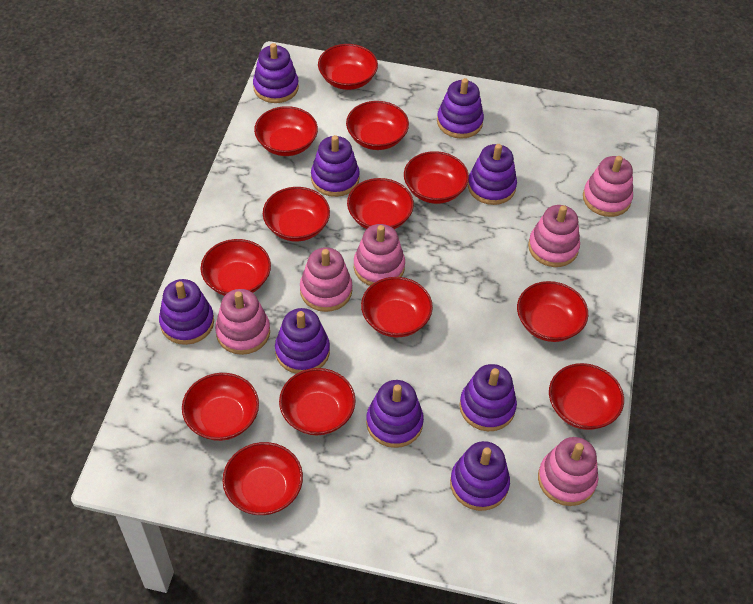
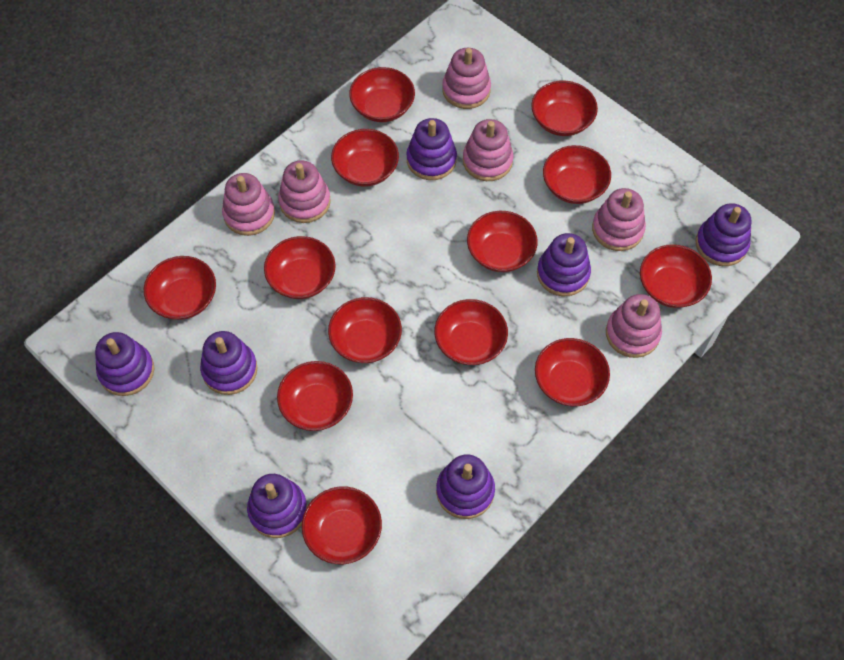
purple stacking toy: 9 -> 7

